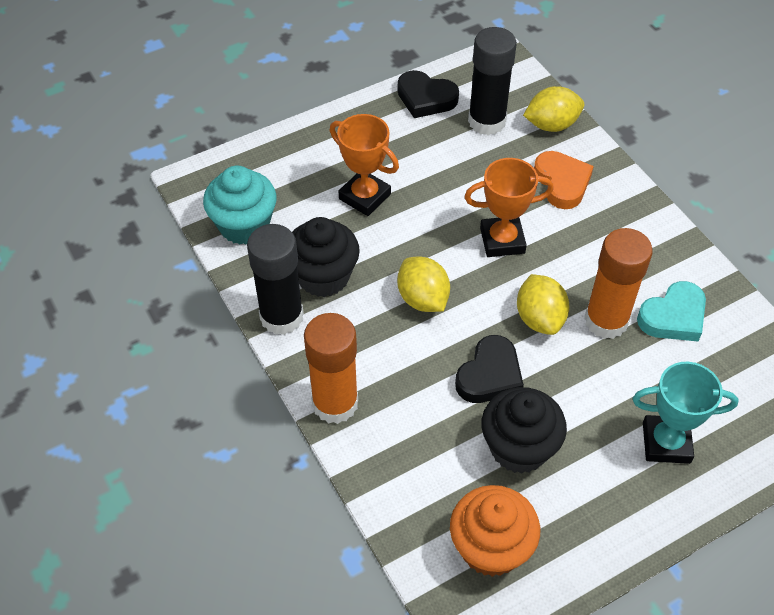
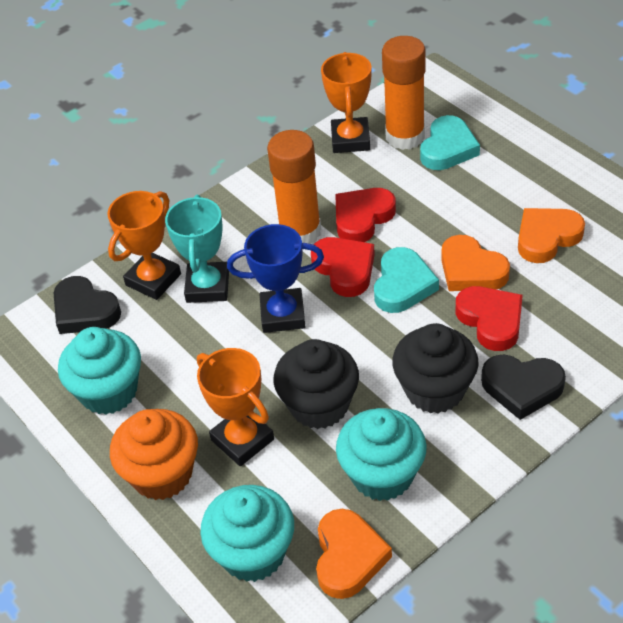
black glue stick: 2 -> 0
blue trophy: 0 -> 1
orange heart: 1 -> 3
orange trophy: 2 -> 3
red heart: 0 -> 3
turquoise cupcake: 1 -> 3
turquoise heart: 1 -> 2
yellow lemon: 3 -> 0

